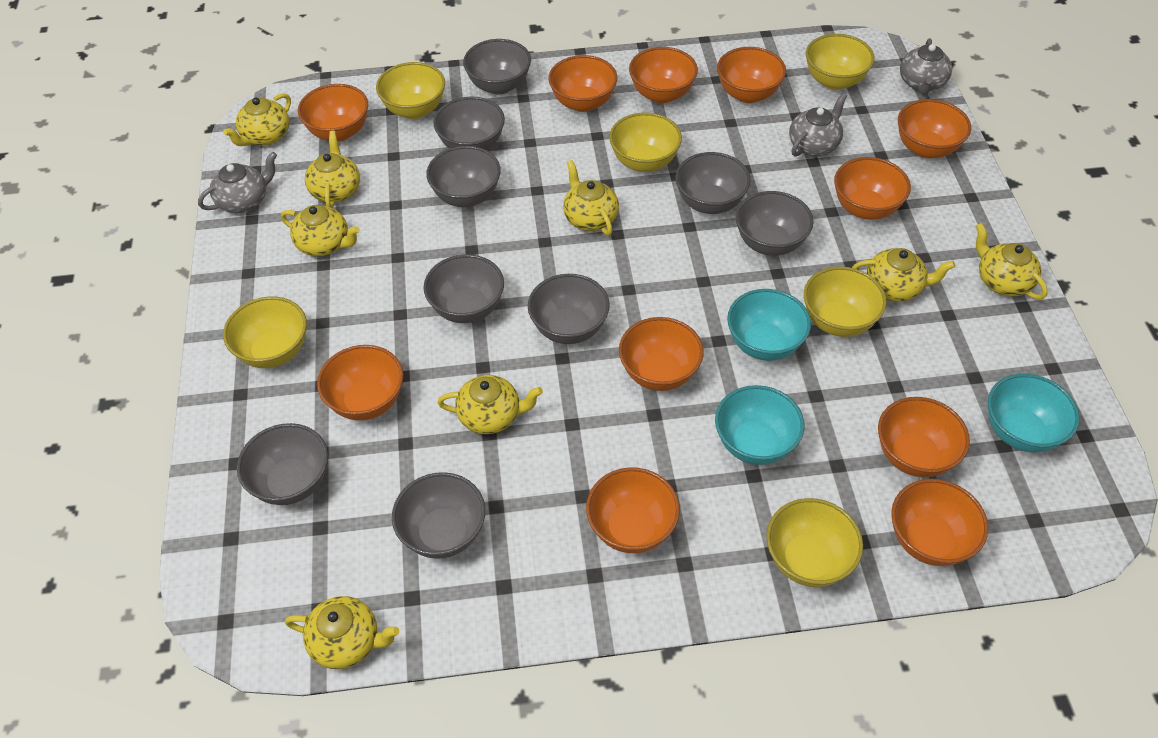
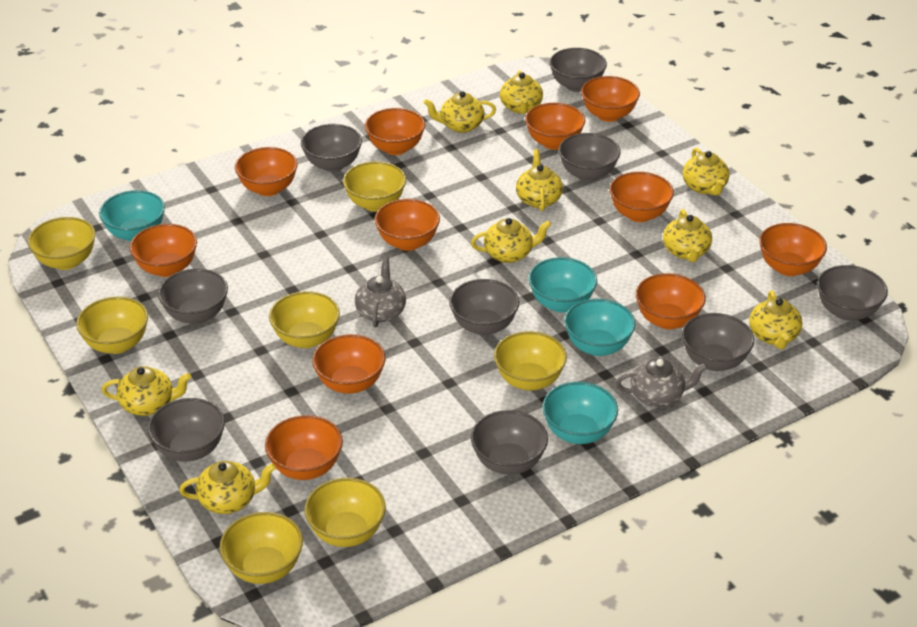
grey teapot: 3 -> 2
turquoise bowl: 3 -> 4
yellow bowl: 6 -> 7
yellow teapot: 8 -> 9

